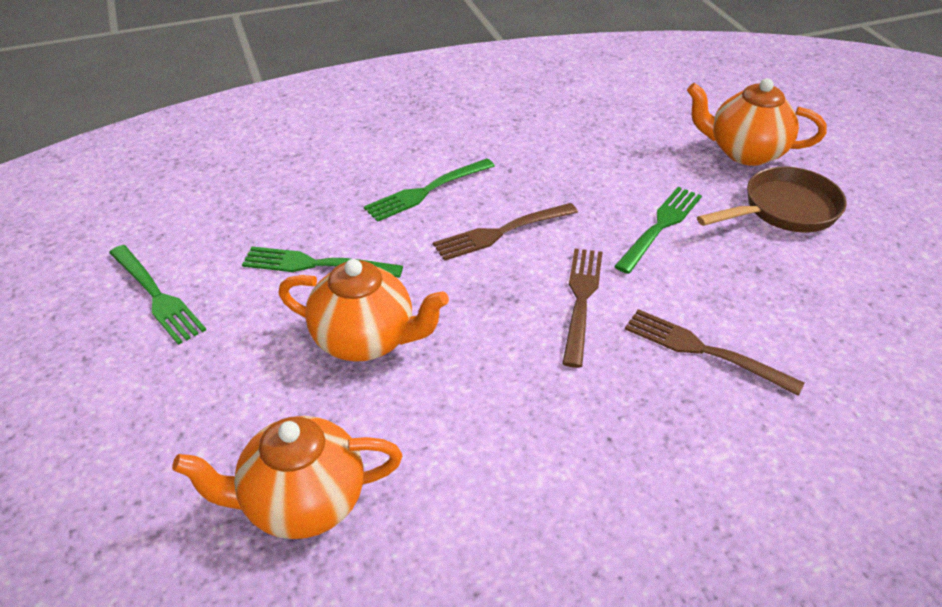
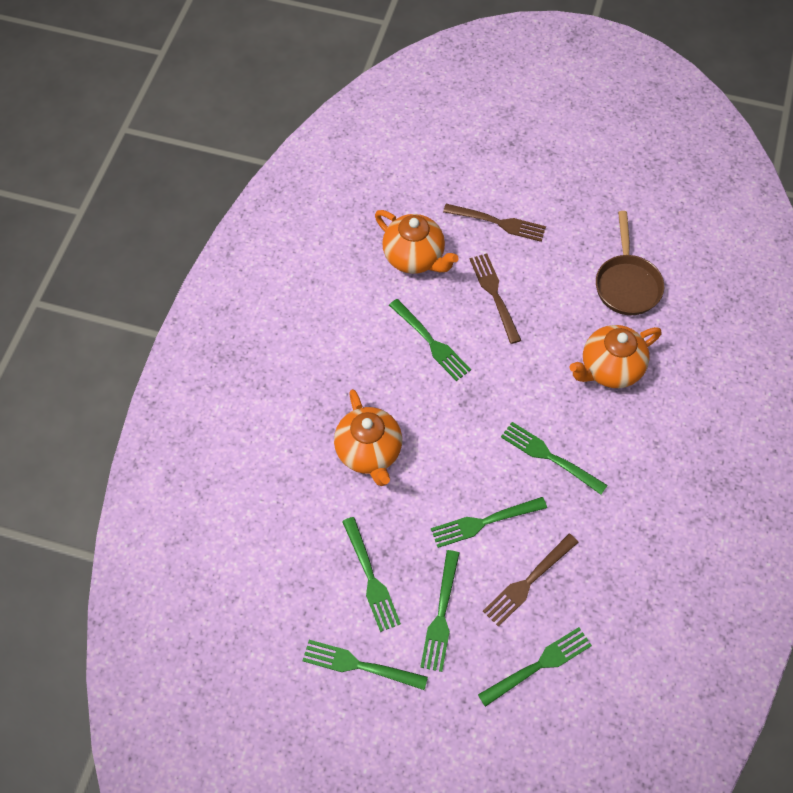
green fork: 4 -> 7

